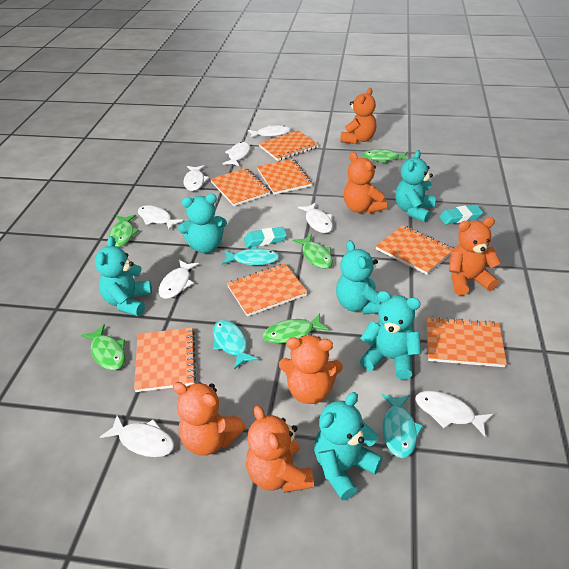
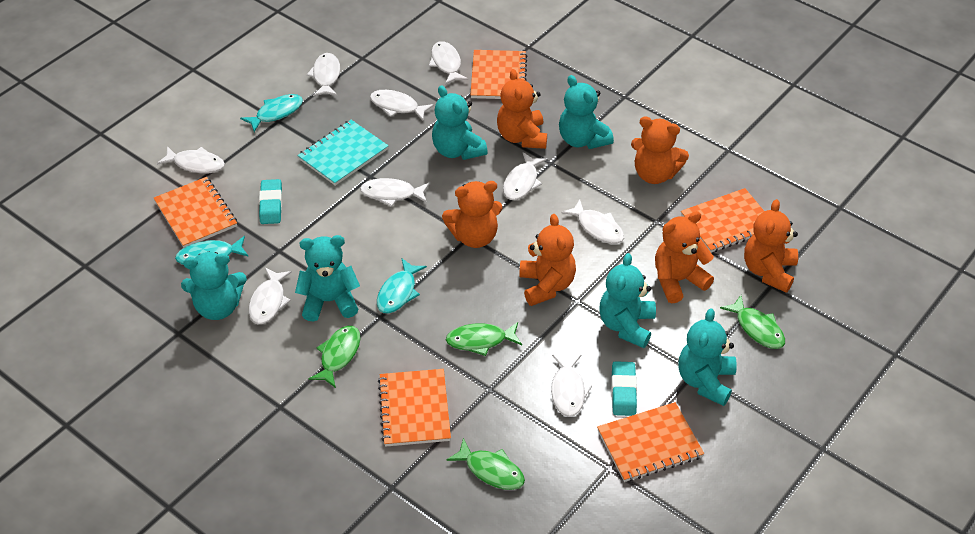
green fish: 5 -> 4
orange notebook: 7 -> 5
turquoise notebook: 0 -> 1
white fish: 8 -> 9

